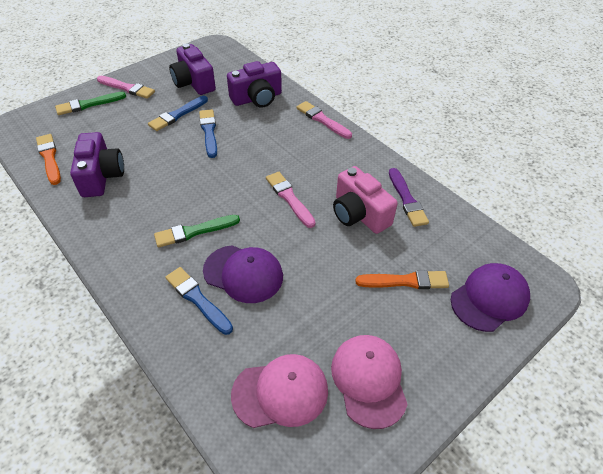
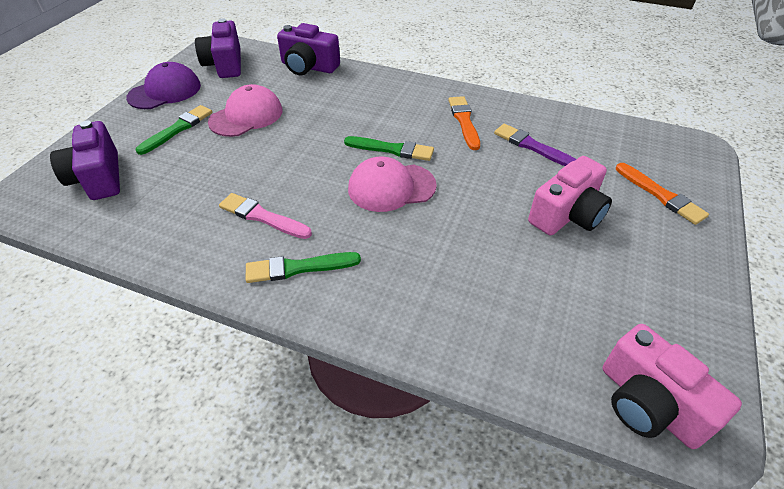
blue brush: 3 -> 0
green brush: 2 -> 3
pink brush: 3 -> 1
pink camera: 1 -> 2
purple cap: 2 -> 1

